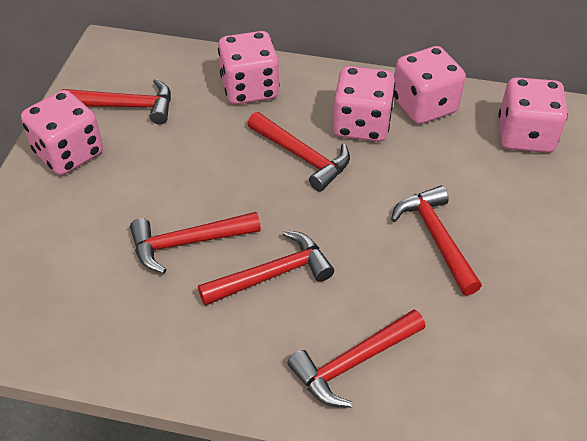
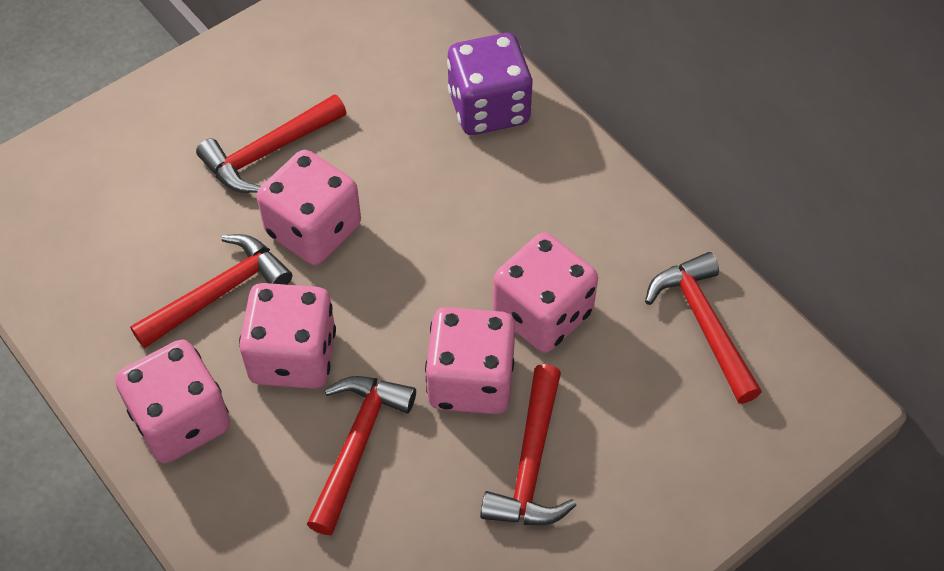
purple dice: 0 -> 1
red hammer: 6 -> 5

